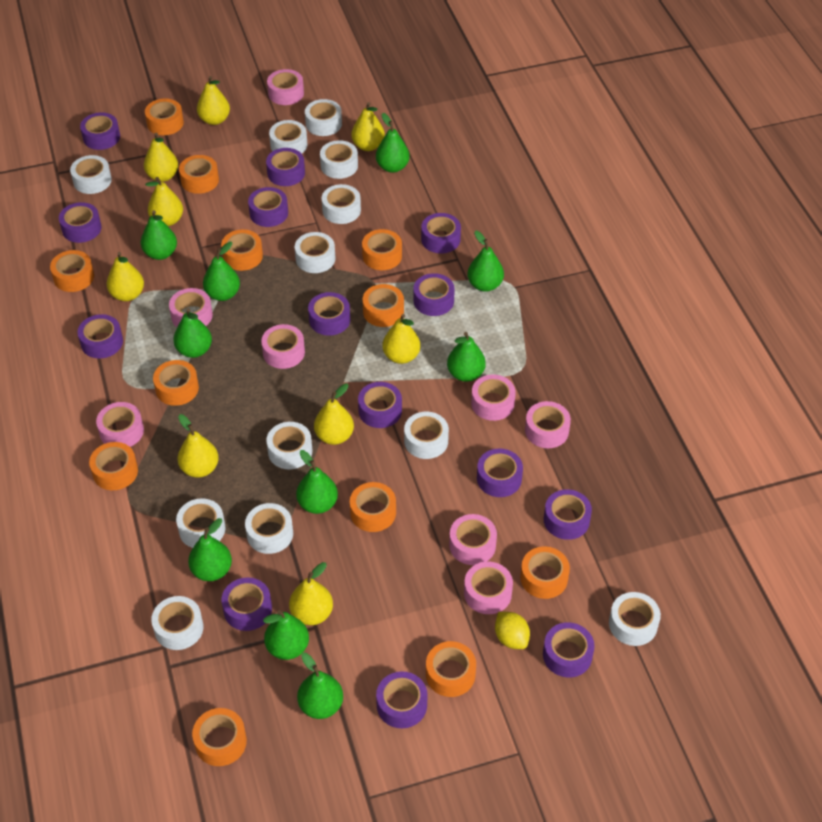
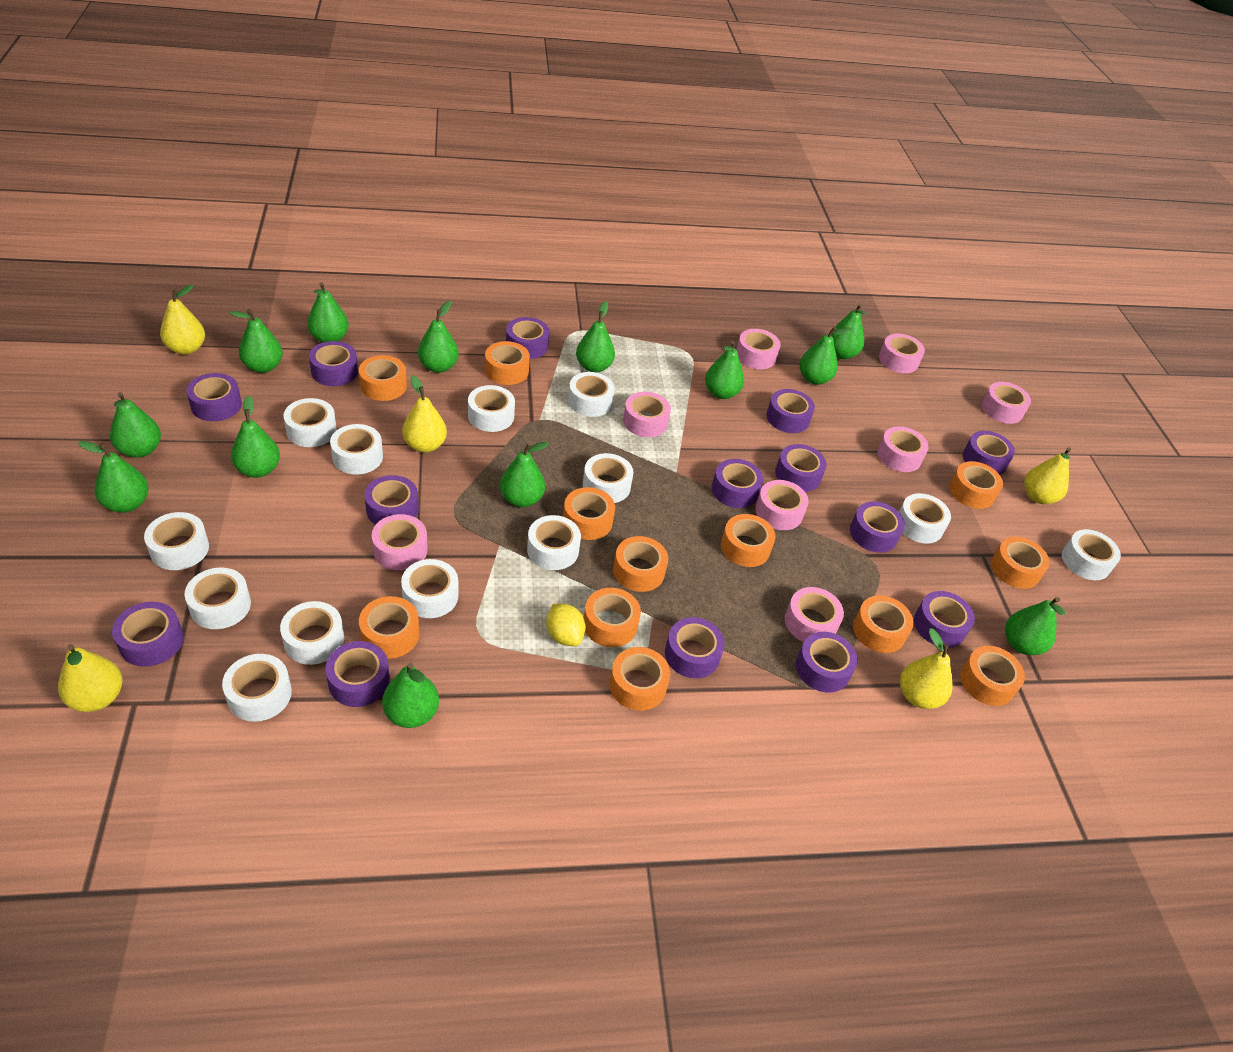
green pear: 10 -> 13
white tape: 12 -> 13
yellow pear: 9 -> 5

